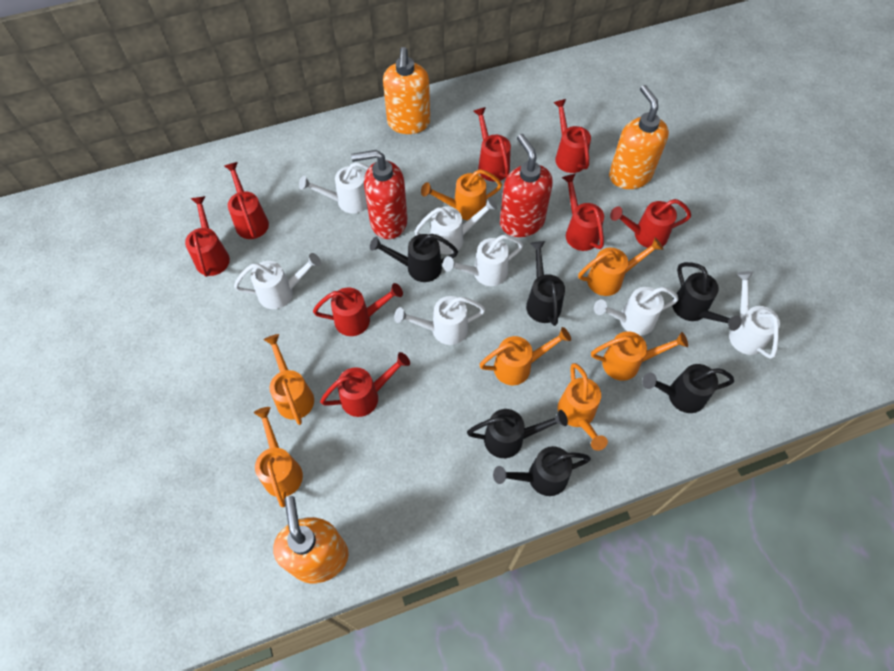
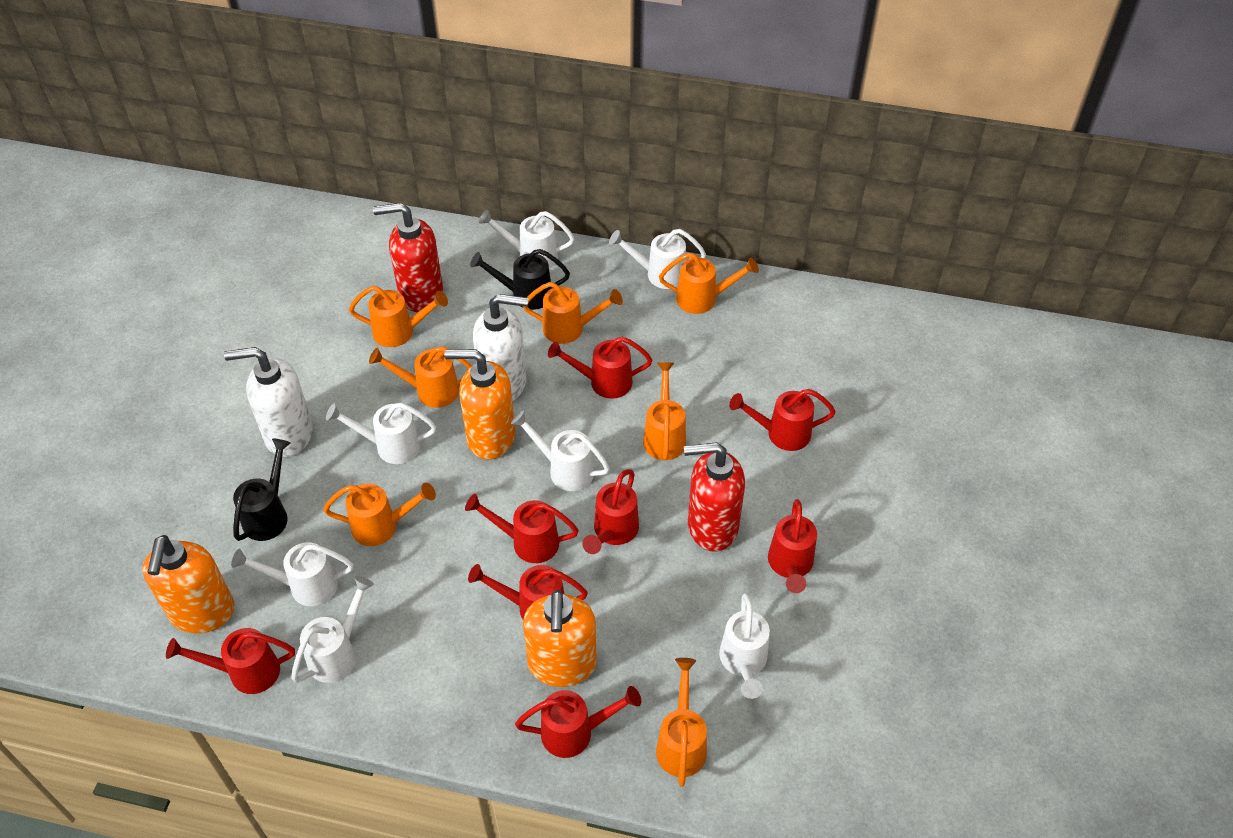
black watering can: 6 -> 2
white soap dispenser: 0 -> 2

